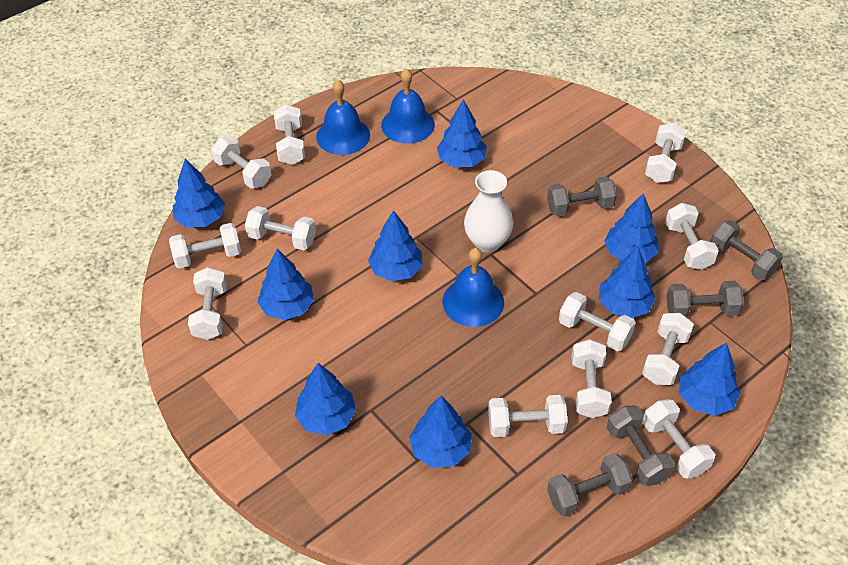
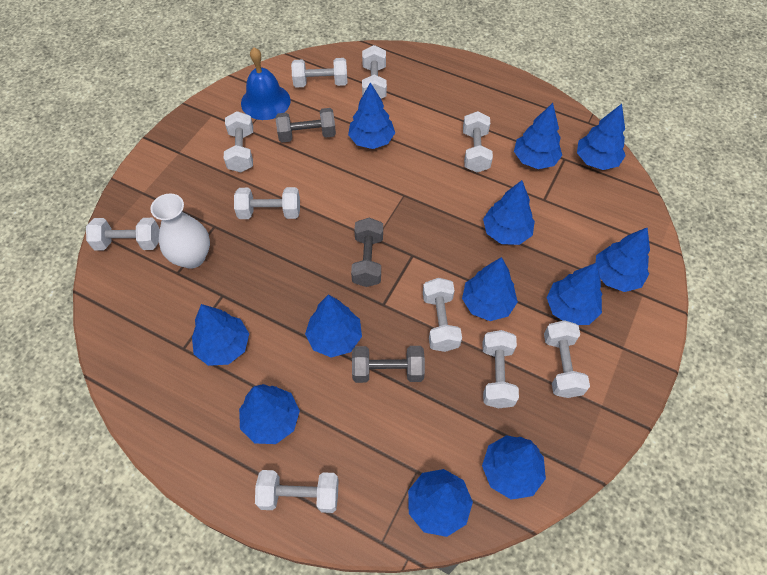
blue bell: 3 -> 1
blue tree: 9 -> 12
grey dumbbell: 5 -> 3
white dumbbell: 12 -> 10

